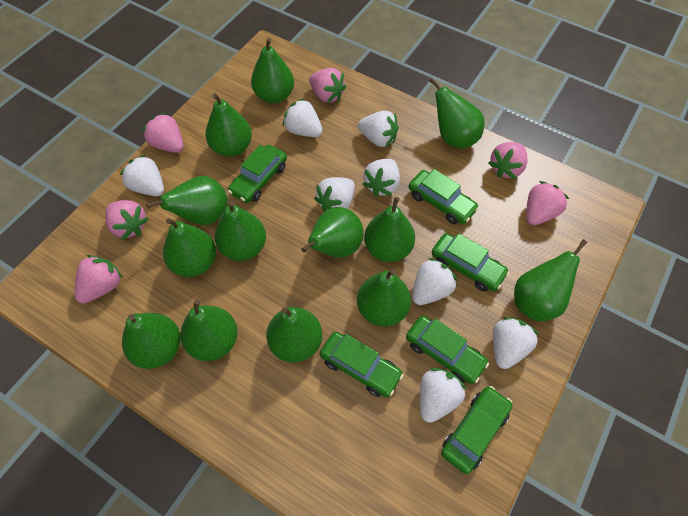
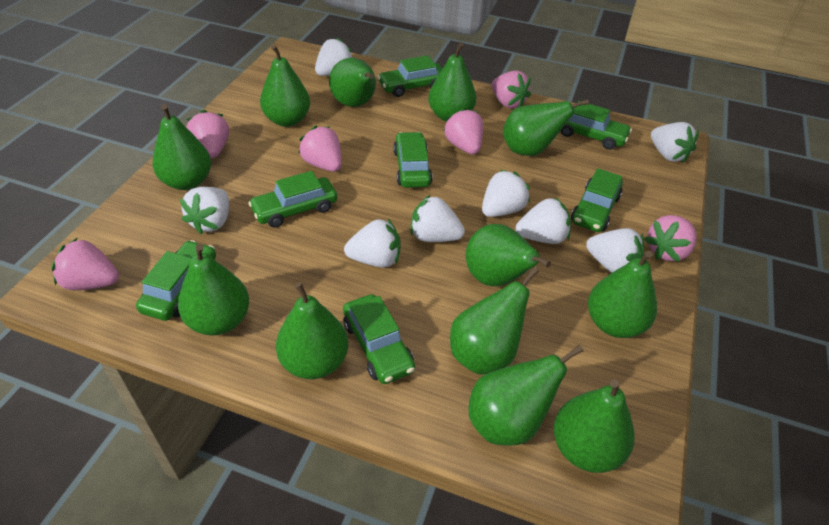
green car: 6 -> 7
green pear: 13 -> 12

